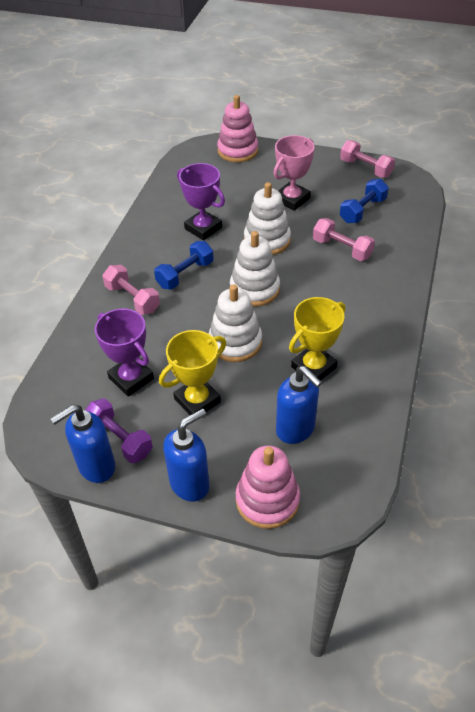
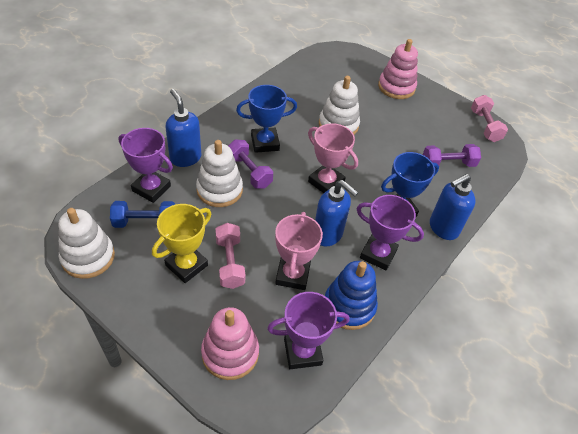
blue dumbbell: 2 -> 1
blue stacking toy: 0 -> 1
blue trophy: 0 -> 2
pink dumbbell: 3 -> 2
pink trophy: 1 -> 2
purple dumbbell: 1 -> 2
purple trophy: 2 -> 3
yellow trophy: 2 -> 1

